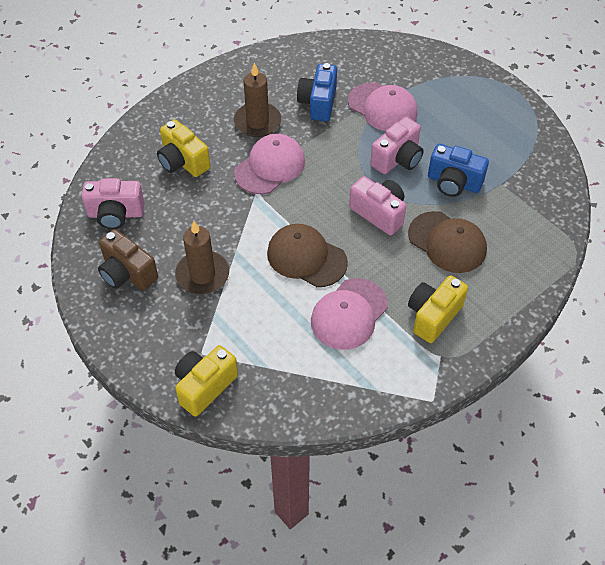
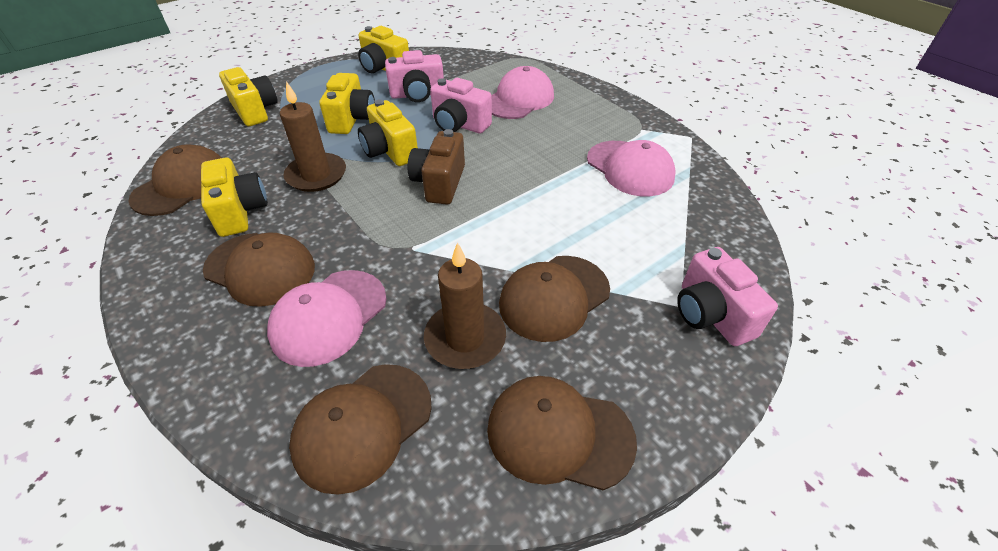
blue camera: 2 -> 0
brown cap: 2 -> 5
yellow camera: 3 -> 5

